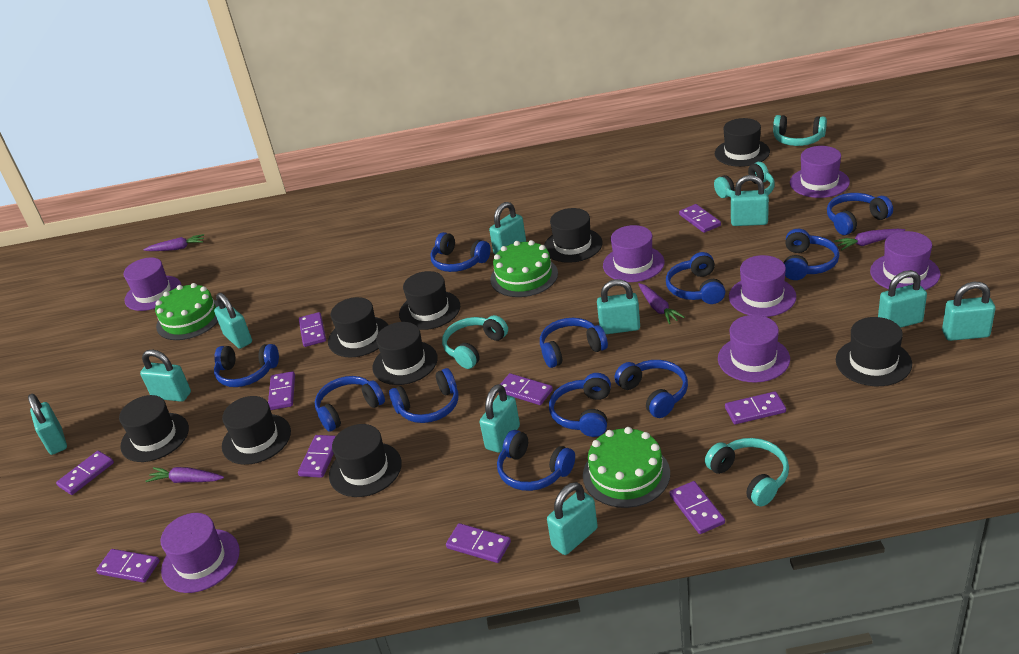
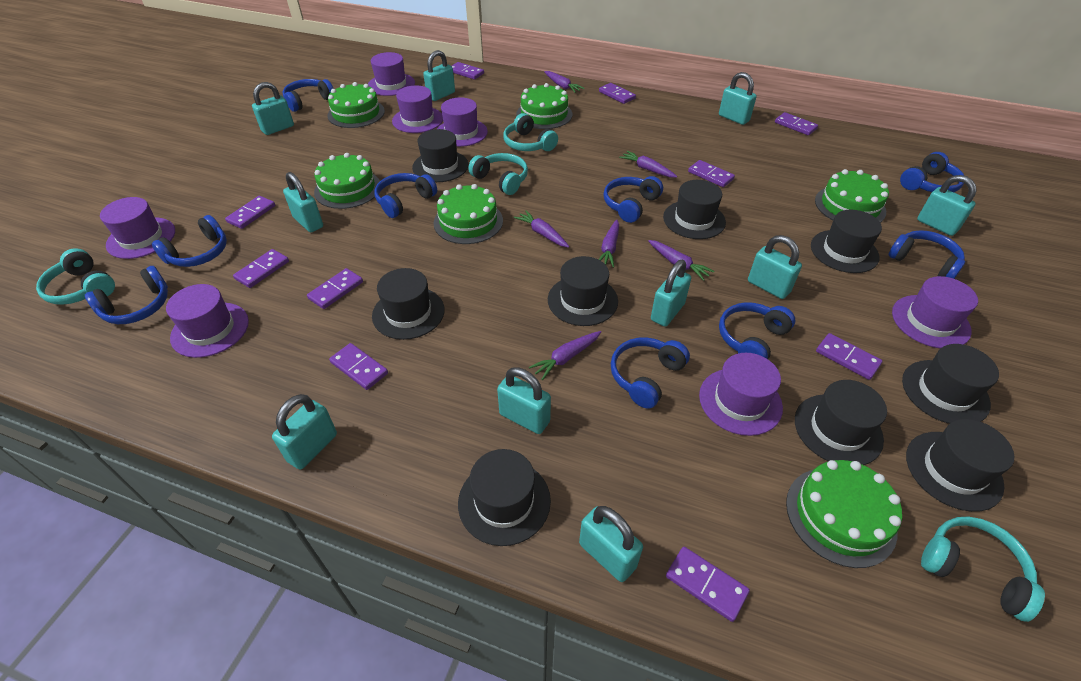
blue headphones: 11 -> 9
green cake: 3 -> 6
purple carrot: 4 -> 6

